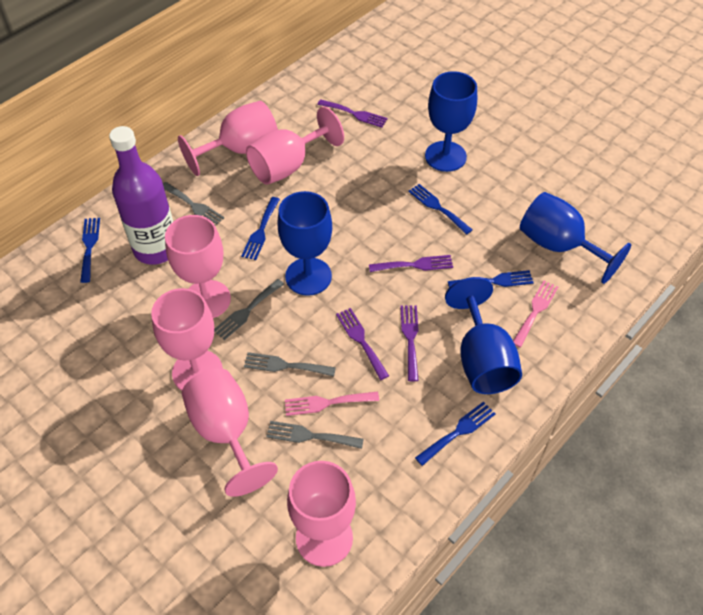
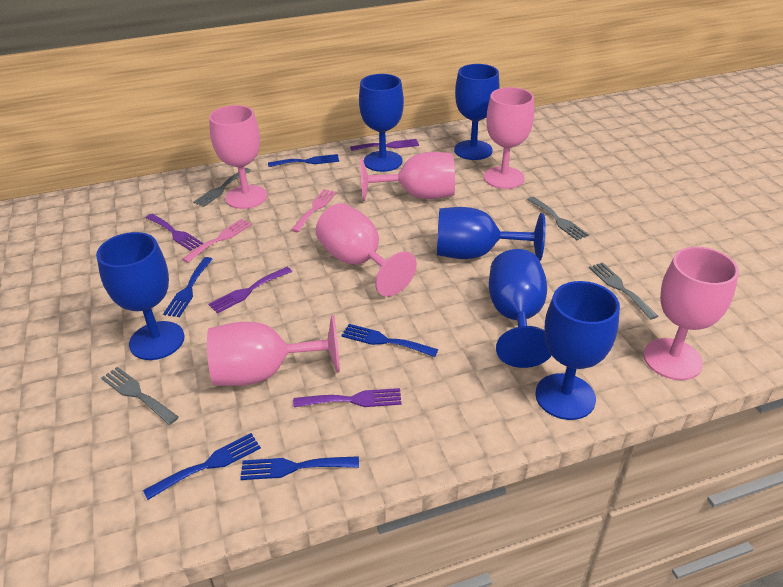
blue goblet: 4 -> 6
purple bottle: 1 -> 0

